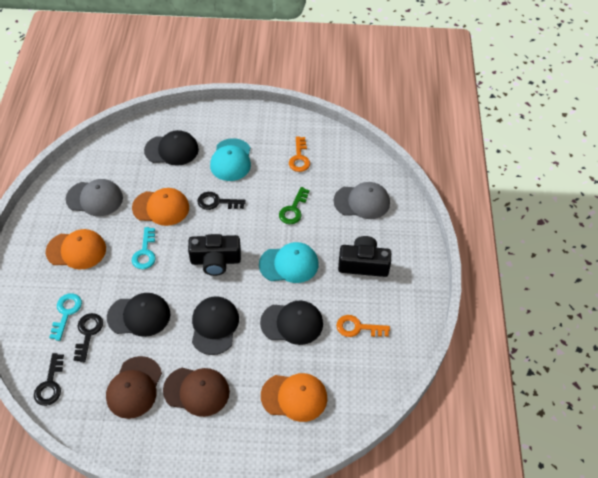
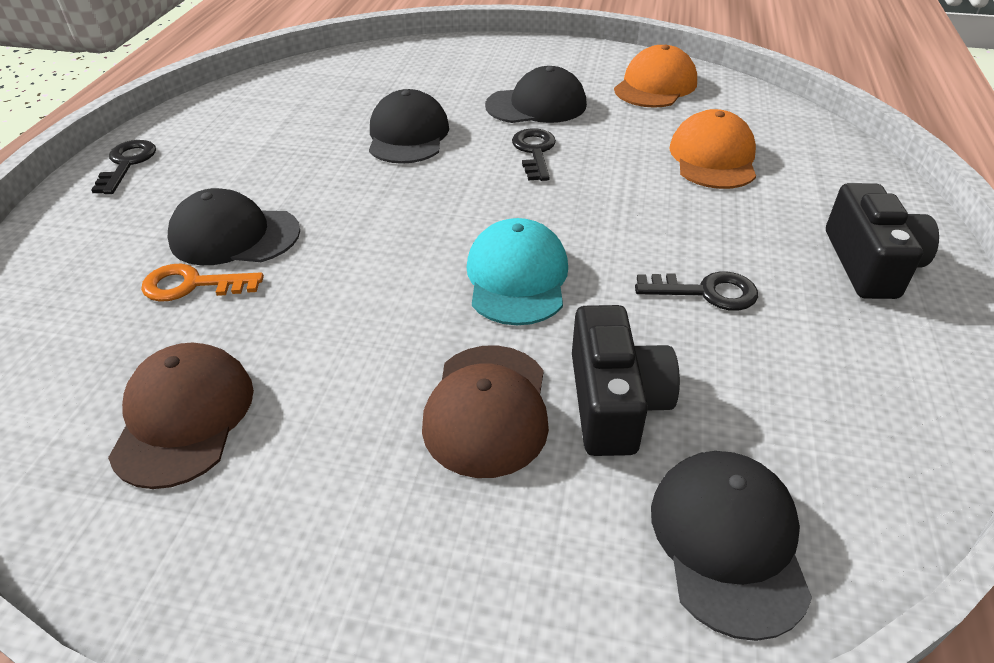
green key: 1 -> 0
grey cap: 2 -> 0
orange cap: 3 -> 2
orange key: 2 -> 1
turquoise cap: 2 -> 1
turquoise key: 2 -> 0

